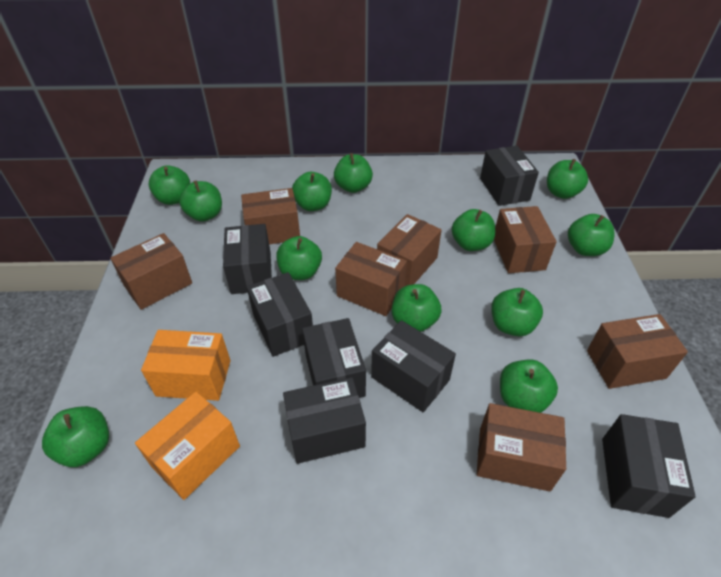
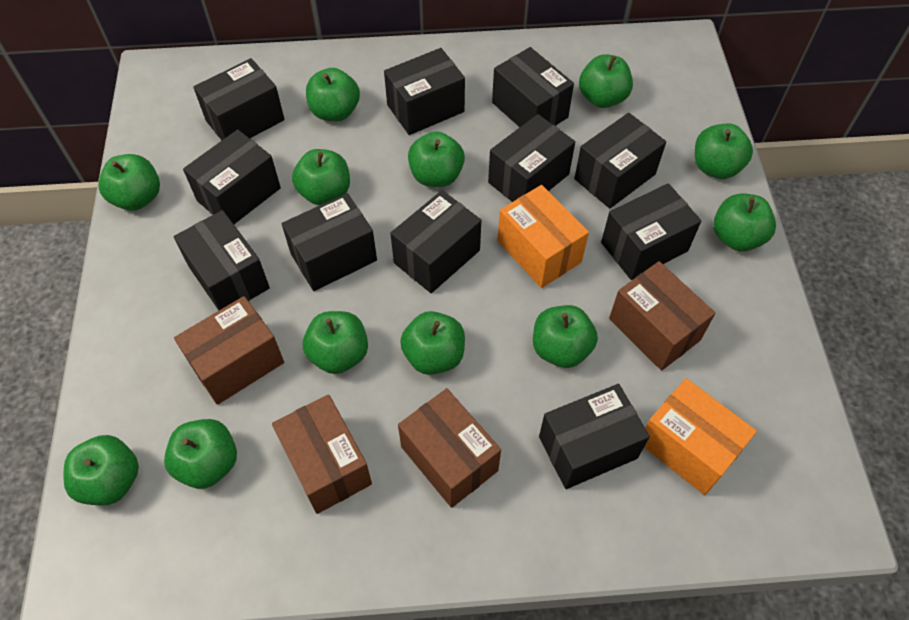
black box: 7 -> 11
brown box: 7 -> 4

